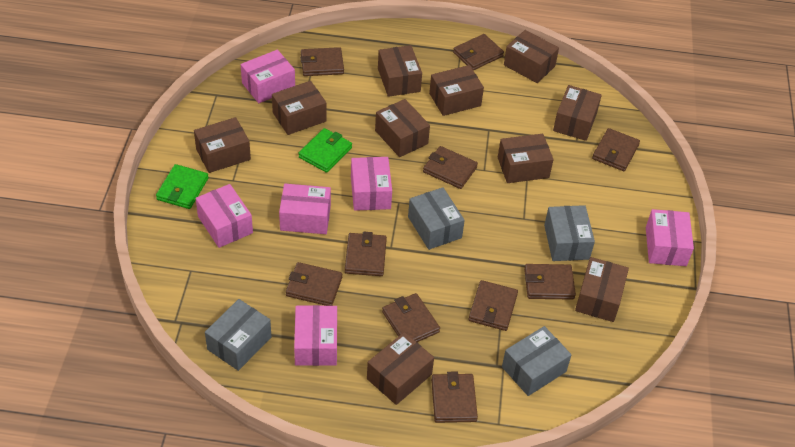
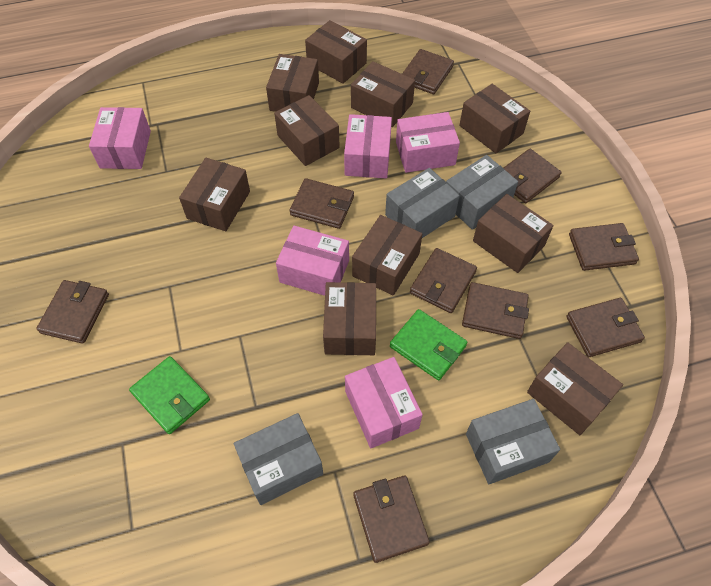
brown wallet: 10 -> 9
pink box: 6 -> 5

